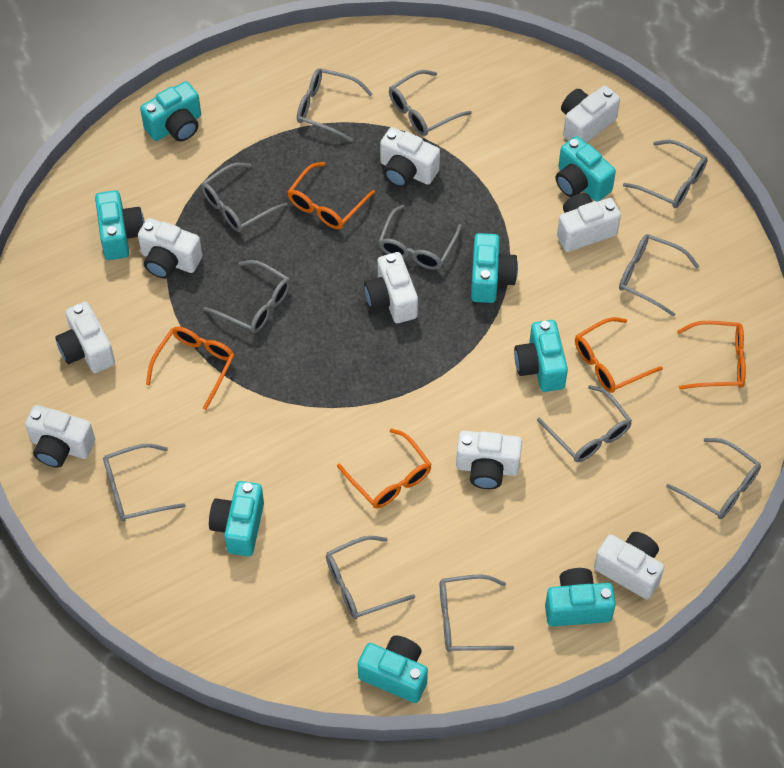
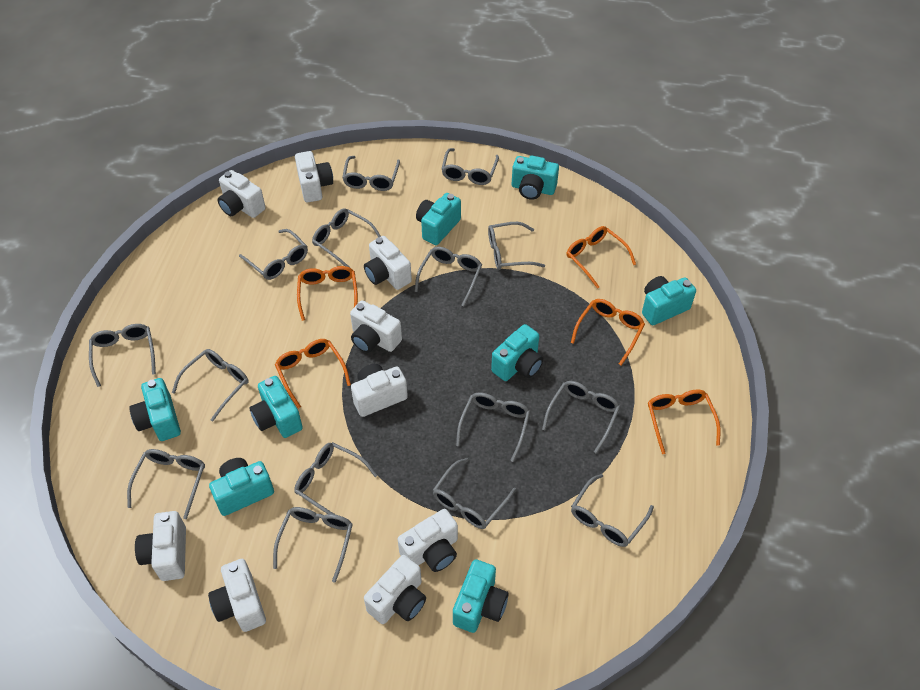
grey glasses: 12 -> 15

